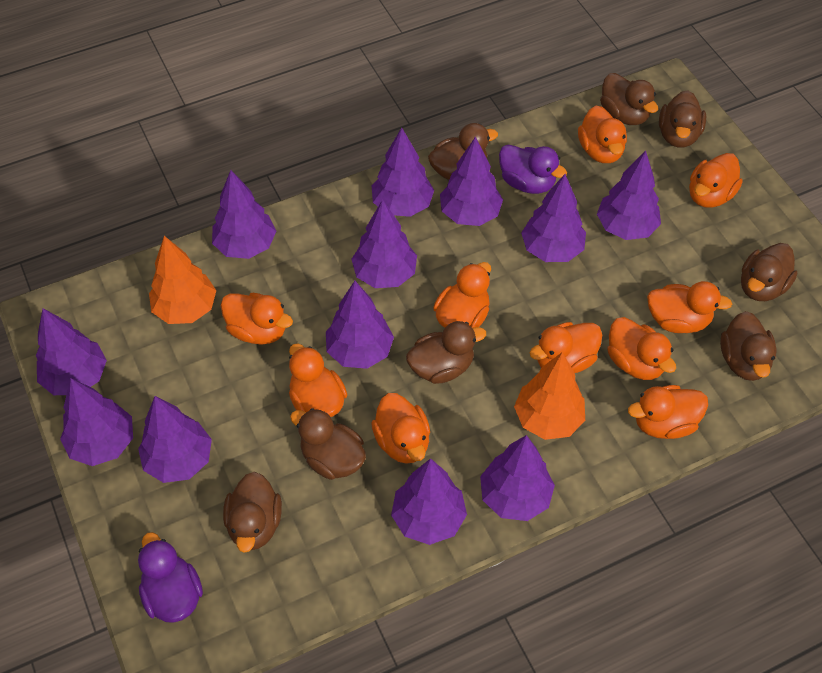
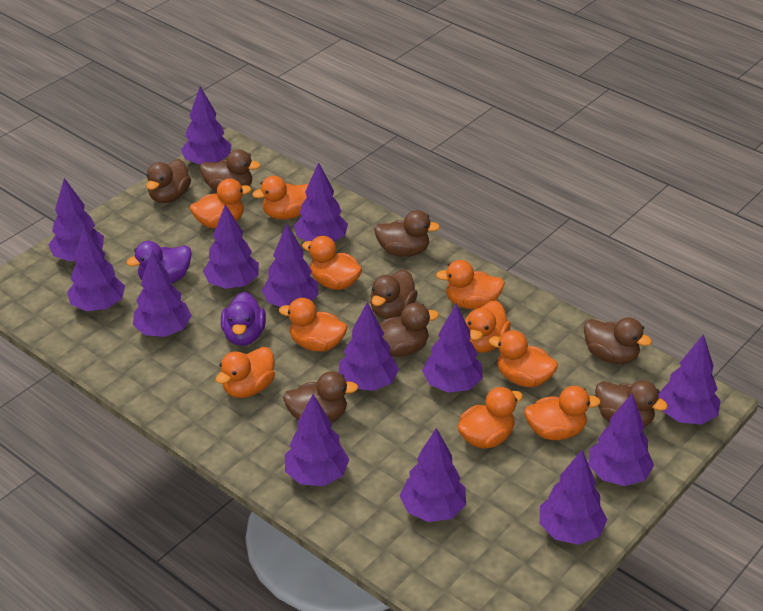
orange tree: 2 -> 0
purple tree: 12 -> 14

